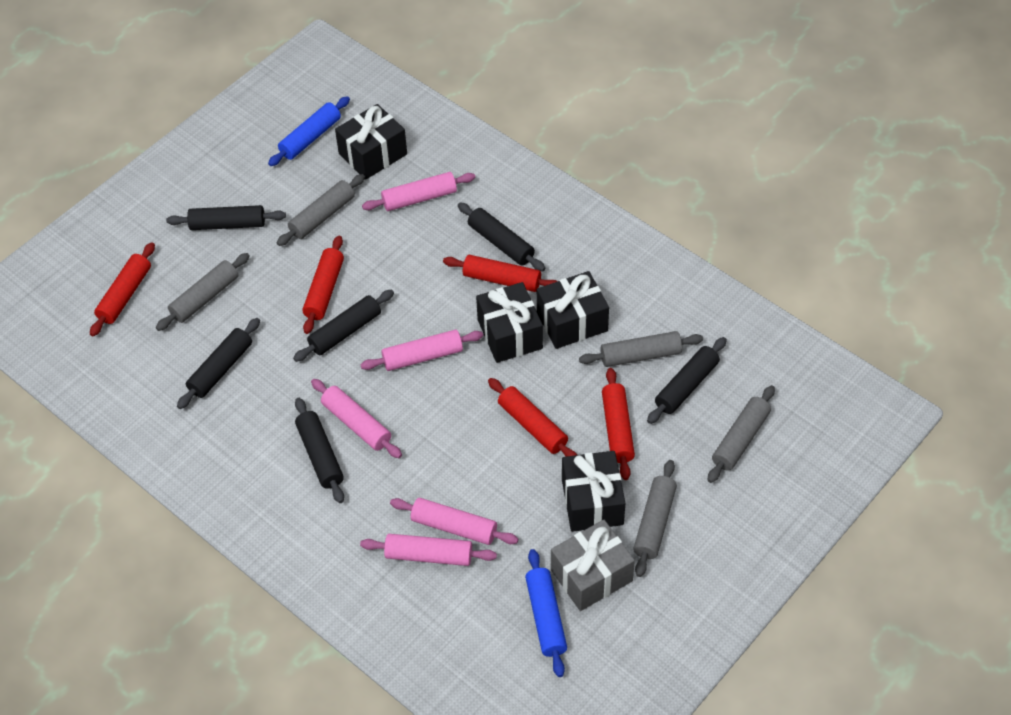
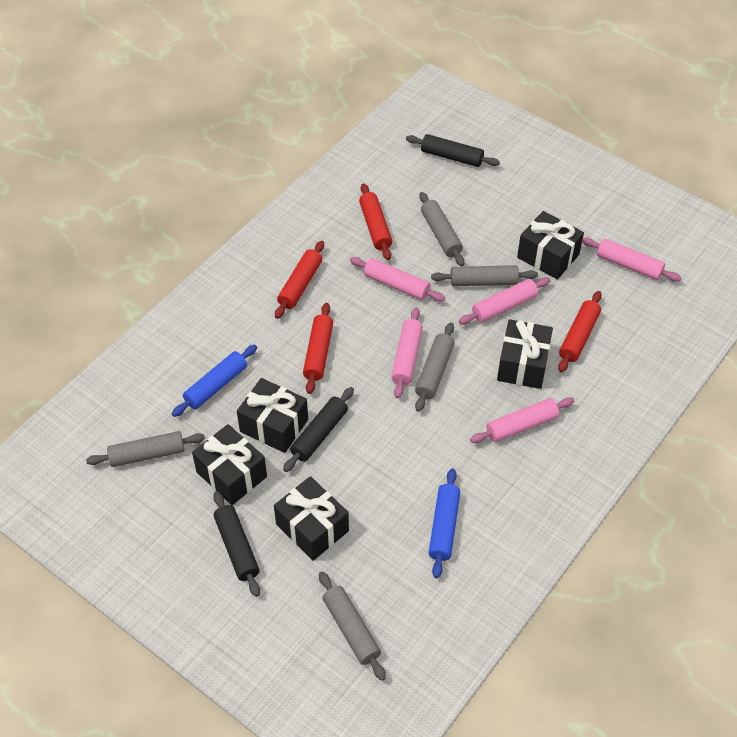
black gift: 4 -> 5
black rolling pin: 6 -> 3
grey gift: 1 -> 0
red rolling pin: 5 -> 4

